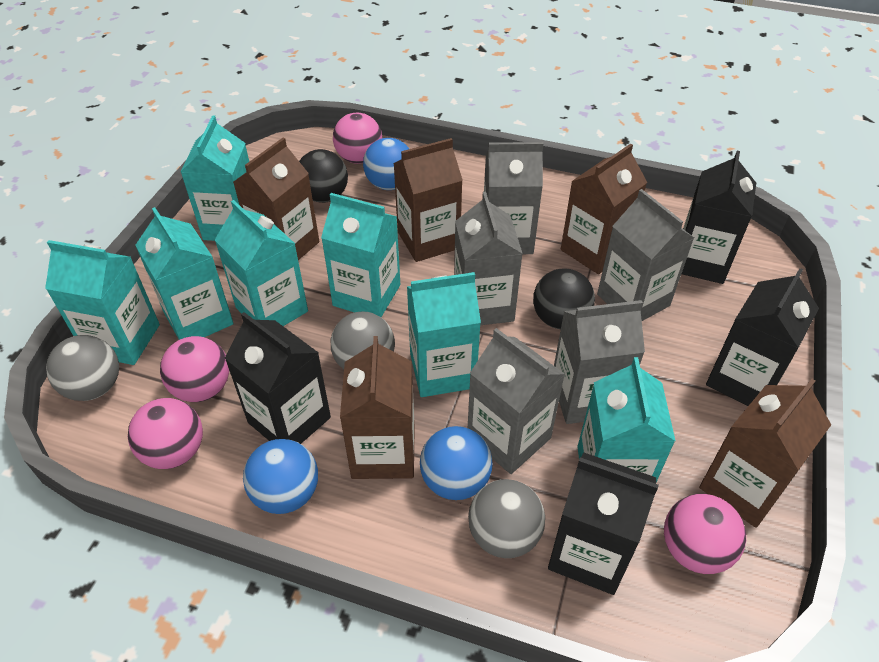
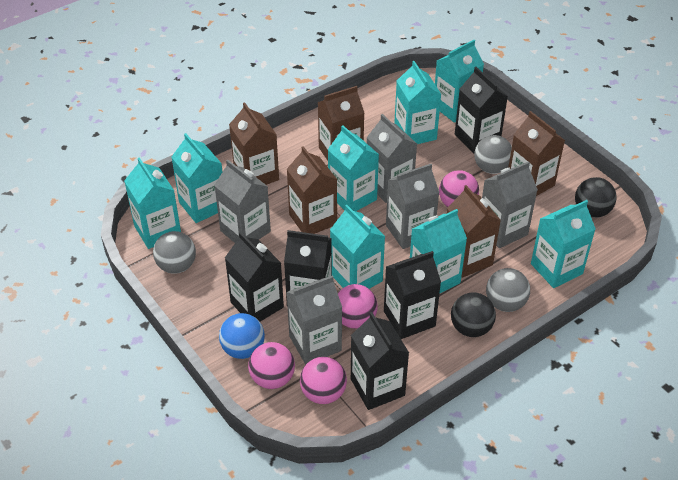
black carton: 4 -> 5
blue ball: 3 -> 1
turquoise carton: 7 -> 8

